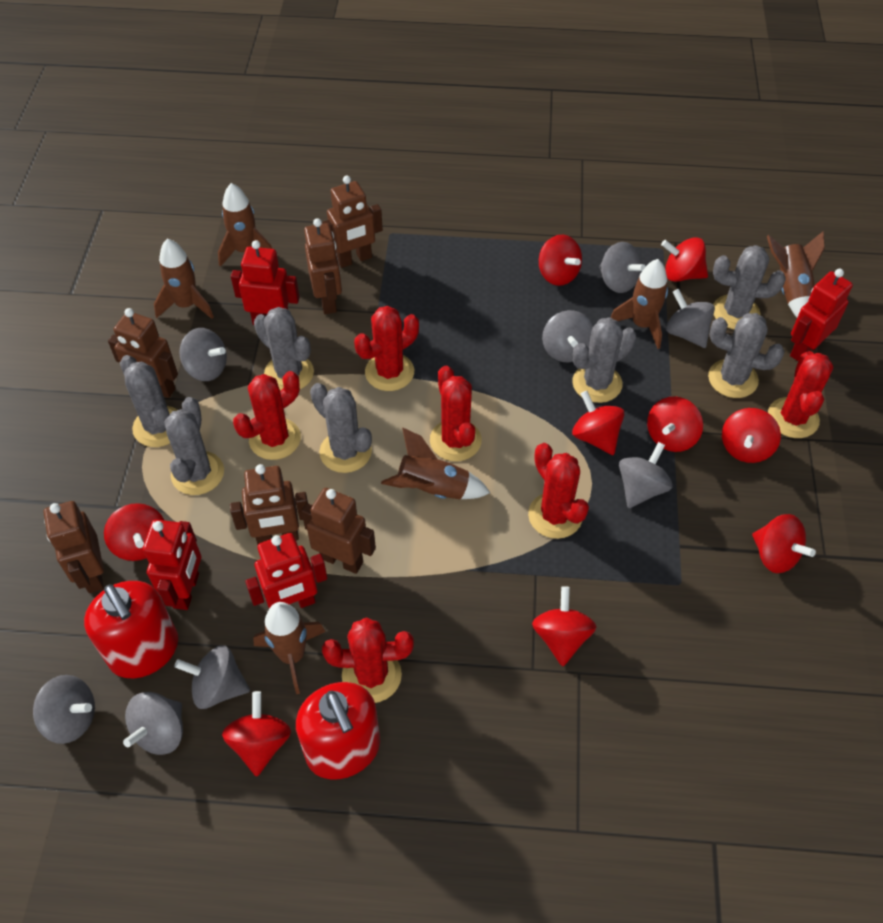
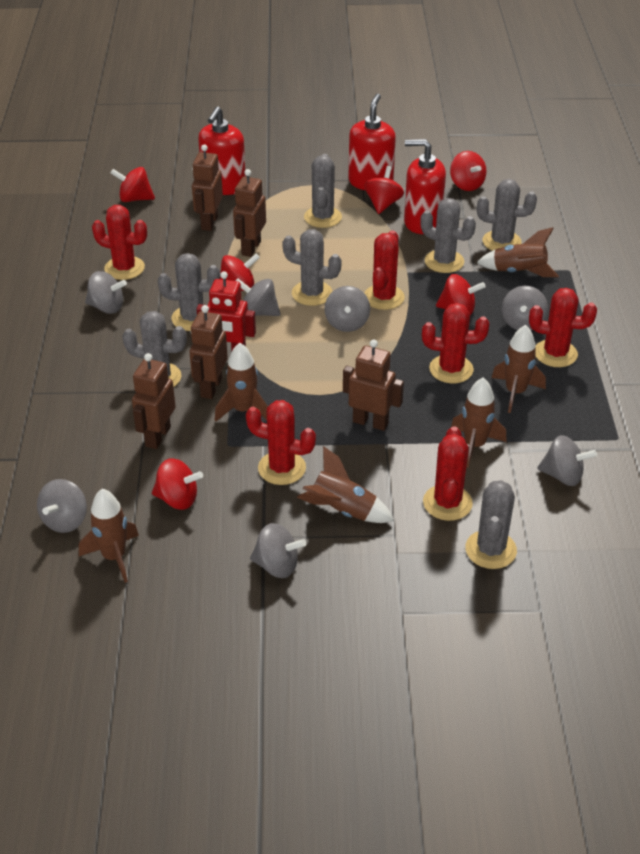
brown robot: 6 -> 5
grey spinning top: 8 -> 7
red robot: 4 -> 1
red soap dispenser: 2 -> 3
red spinning top: 9 -> 6

